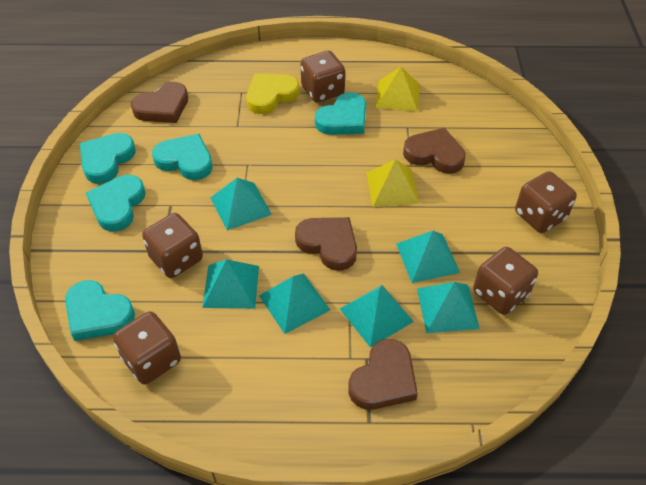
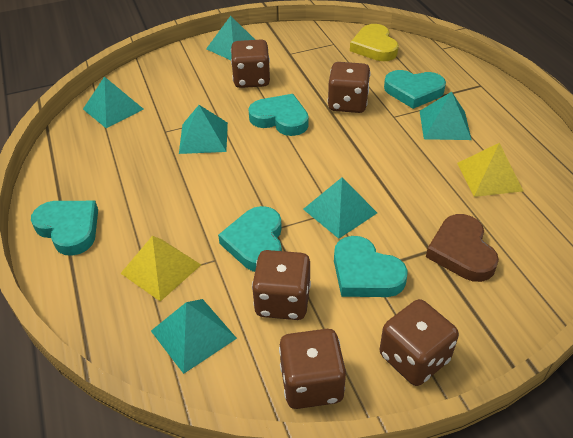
brown heart: 4 -> 1

